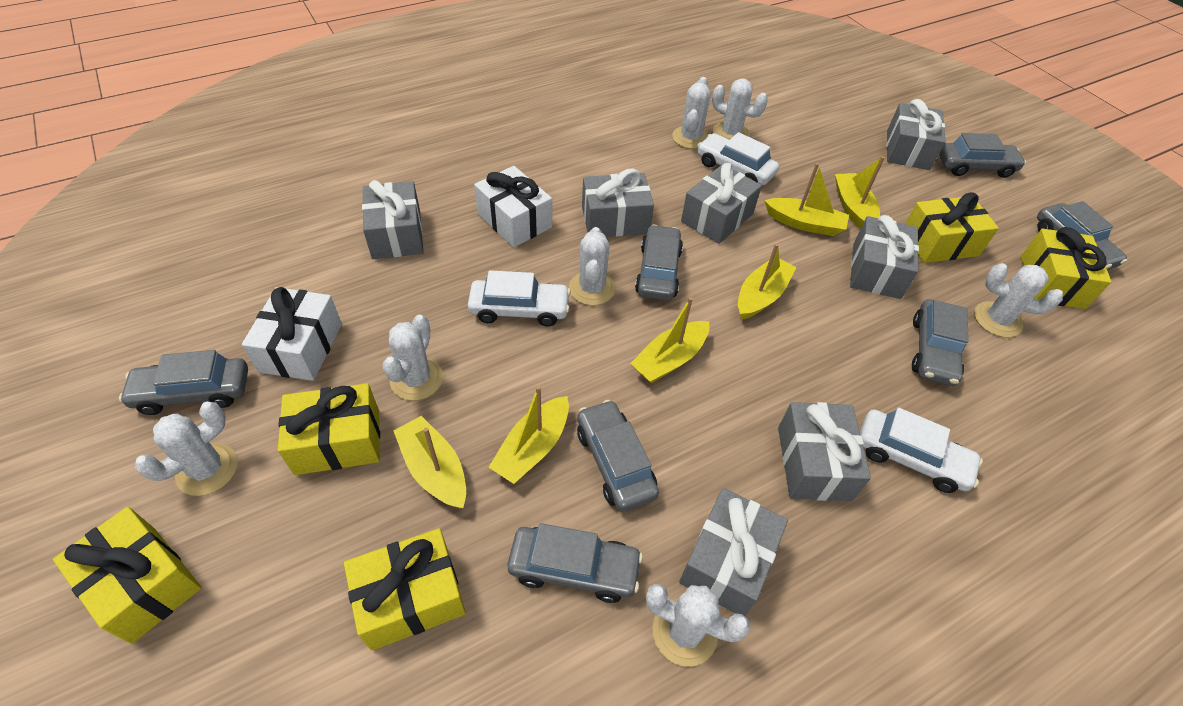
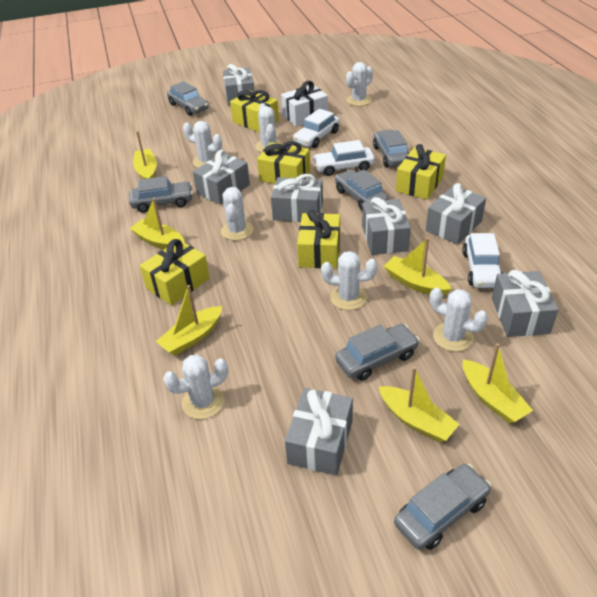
grey car: 7 -> 6
white gift: 2 -> 1

